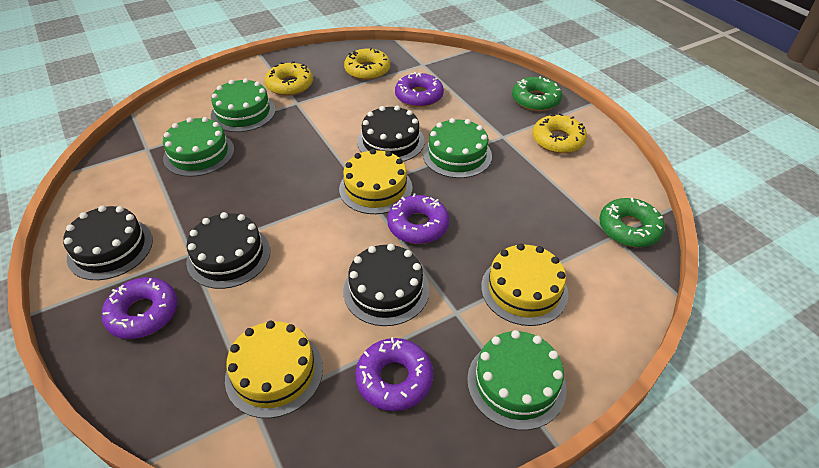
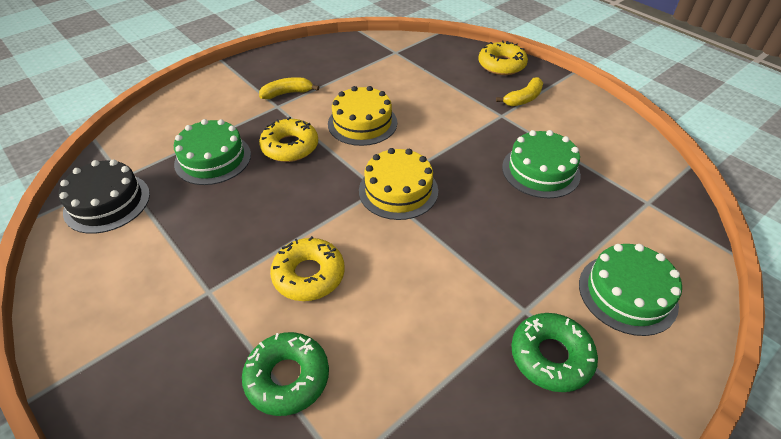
black cake: 4 -> 1
green cake: 4 -> 3
purple donut: 4 -> 0
yellow banana: 0 -> 2
yellow cake: 3 -> 2

